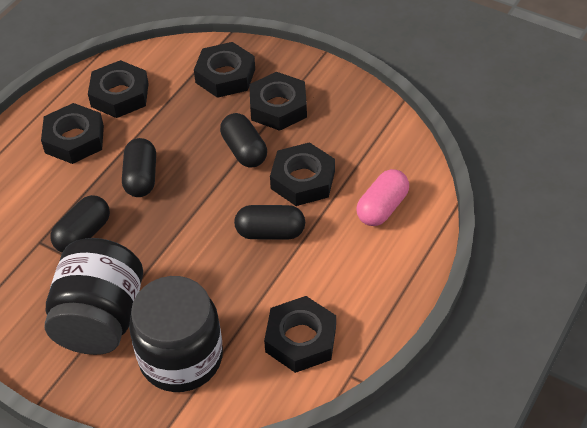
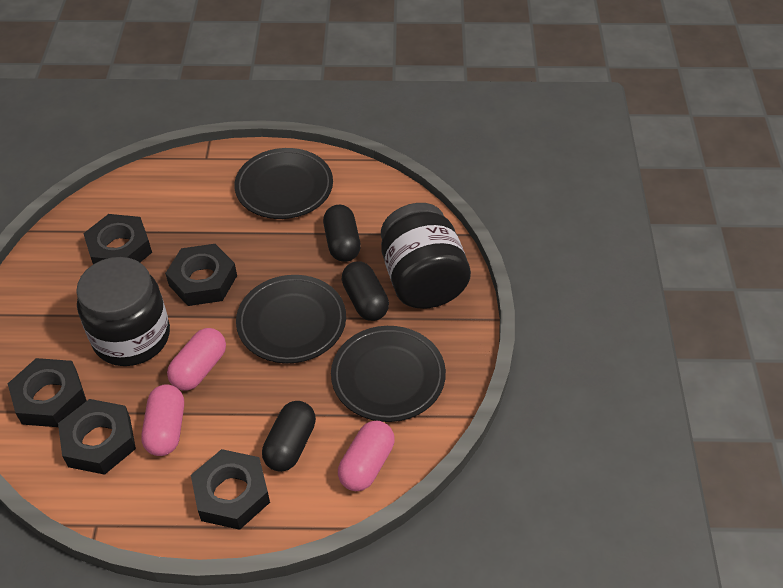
black capsule: 4 -> 3
black nut: 6 -> 5
black plate: 0 -> 3
pink capsule: 1 -> 3

